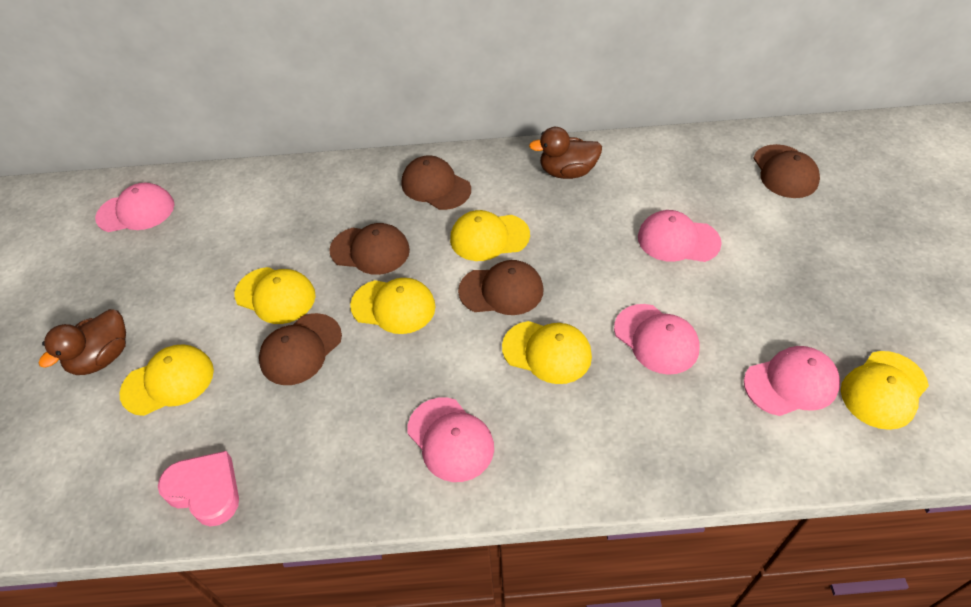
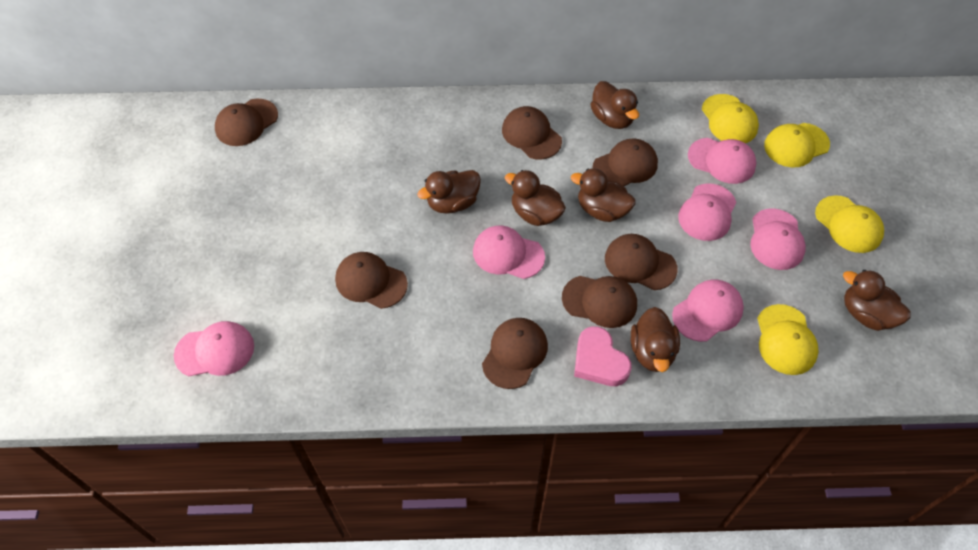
brown cap: 5 -> 7
brown duck: 2 -> 6
pink cap: 5 -> 6
yellow cap: 6 -> 4

